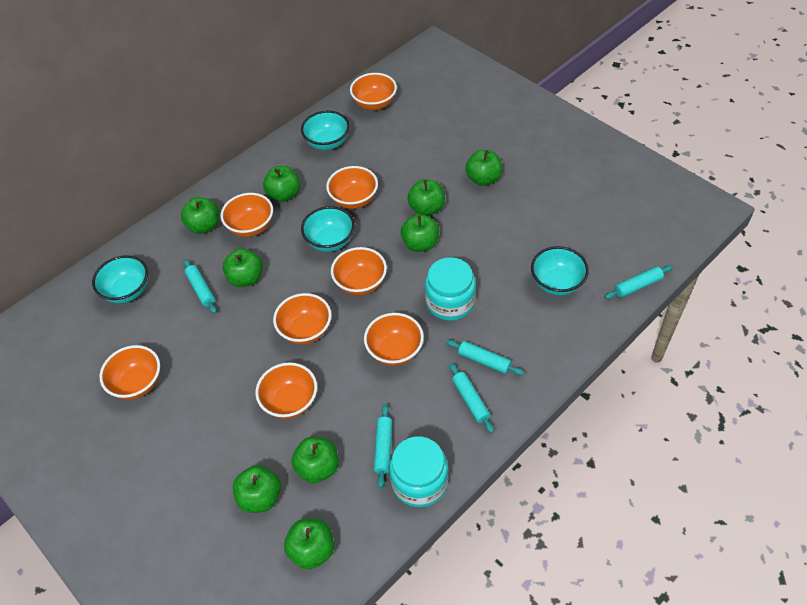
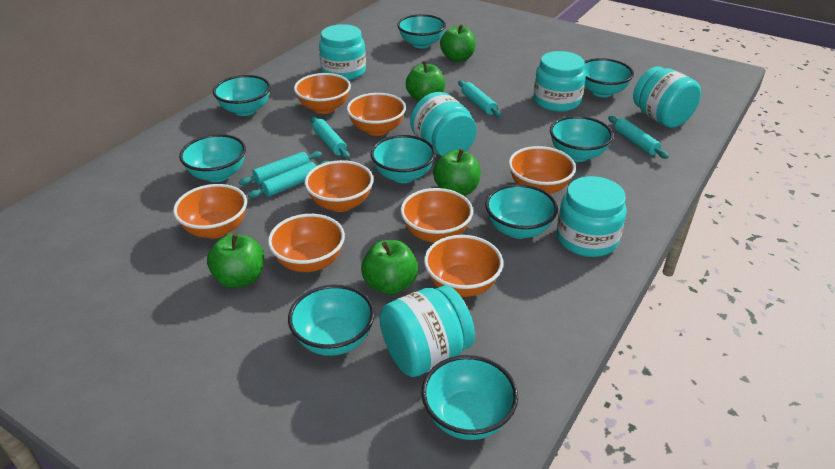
green apple: 9 -> 5
turquoise bowl: 4 -> 9
turquoise jar: 2 -> 6

